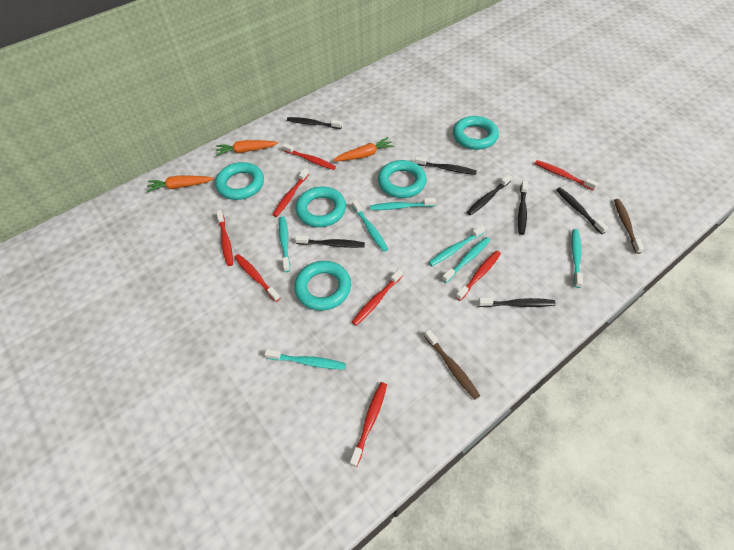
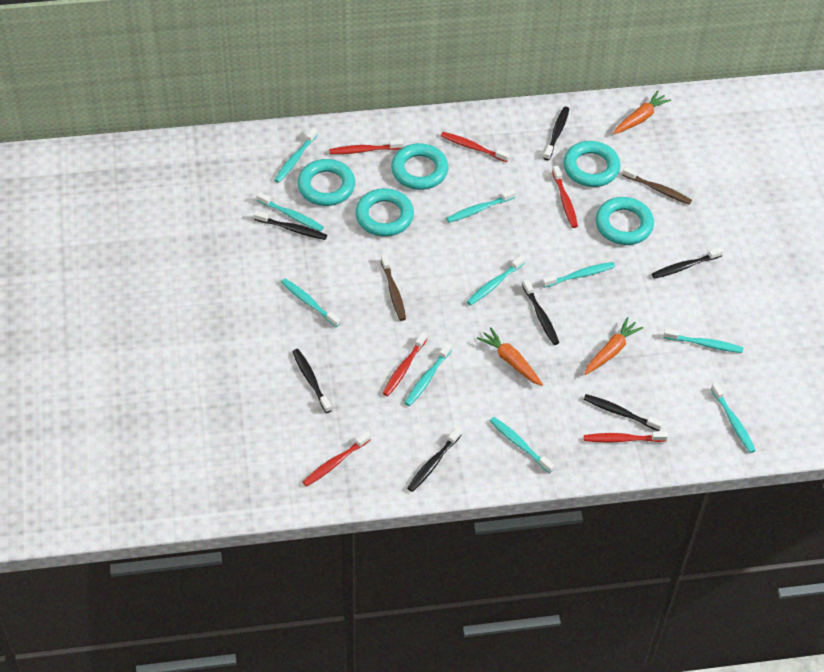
red toothbrush: 8 -> 6
turquoise toothbrush: 7 -> 10

